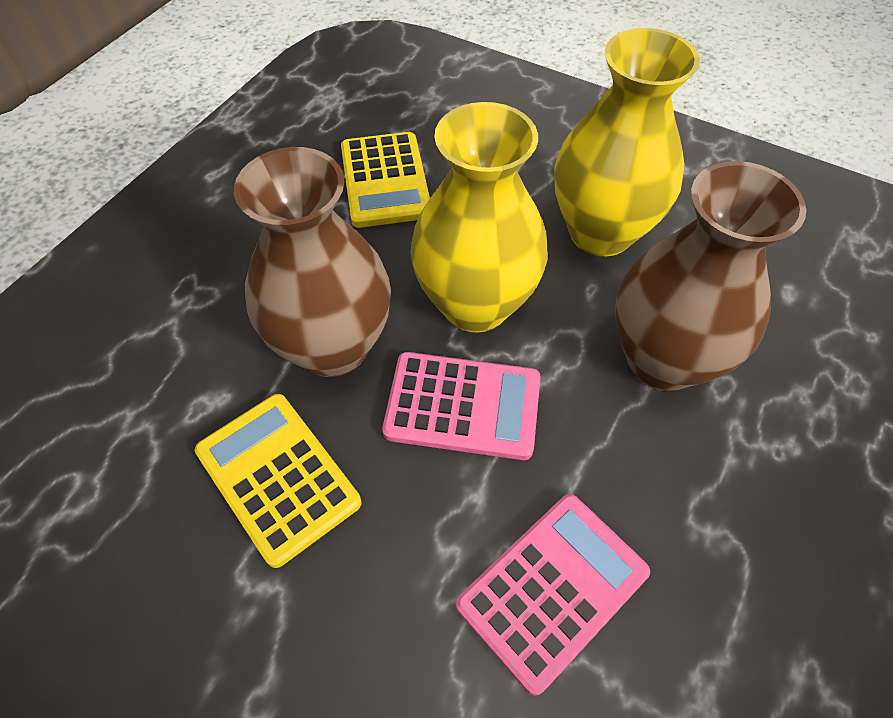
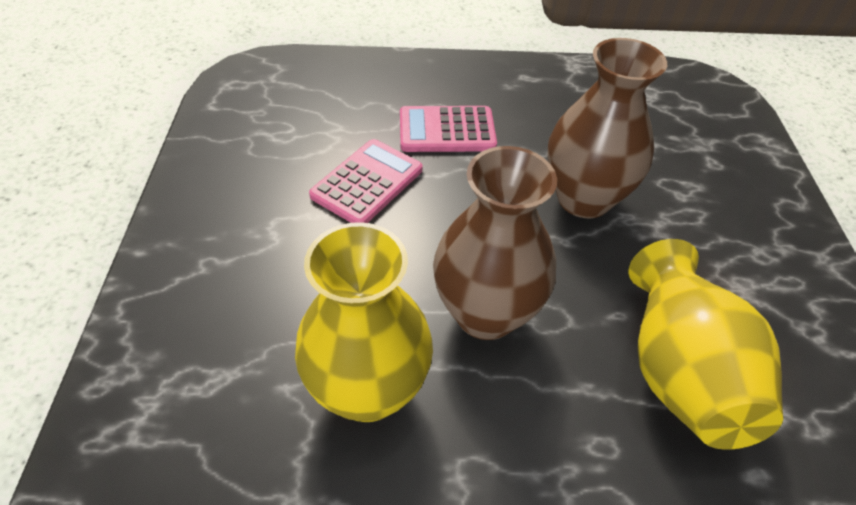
yellow calculator: 2 -> 0

